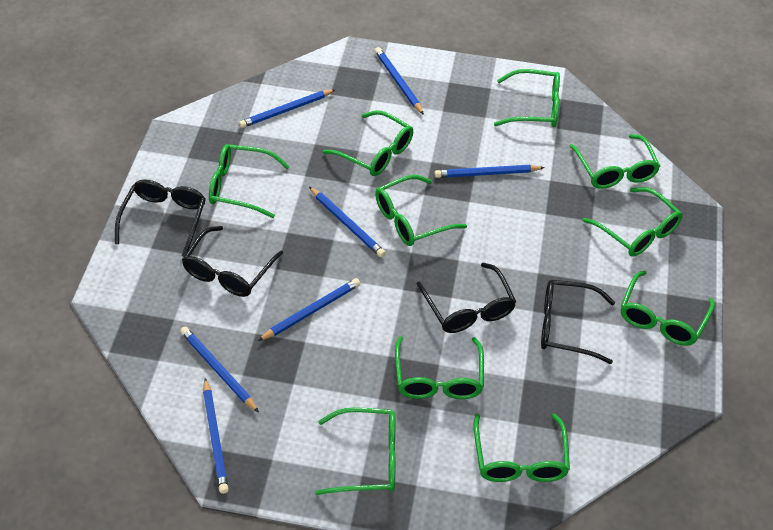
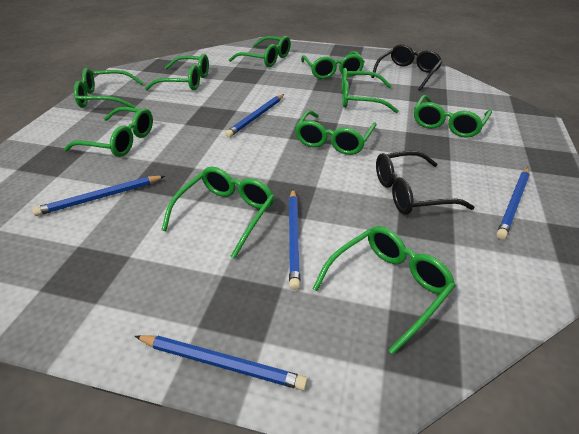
black glasses: 4 -> 2
blue pencil: 7 -> 5

